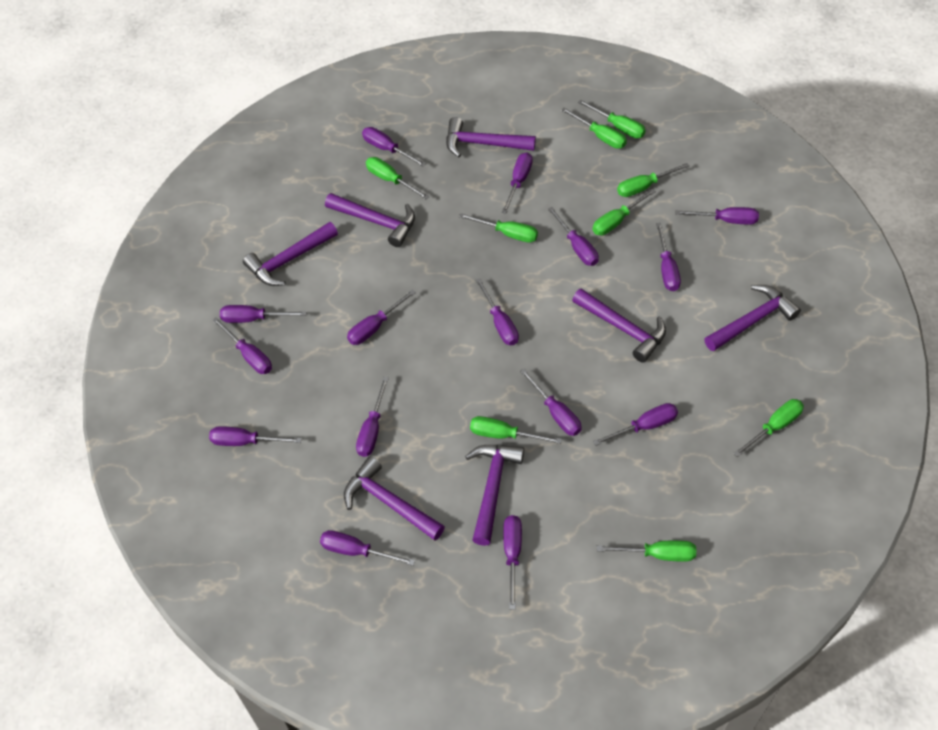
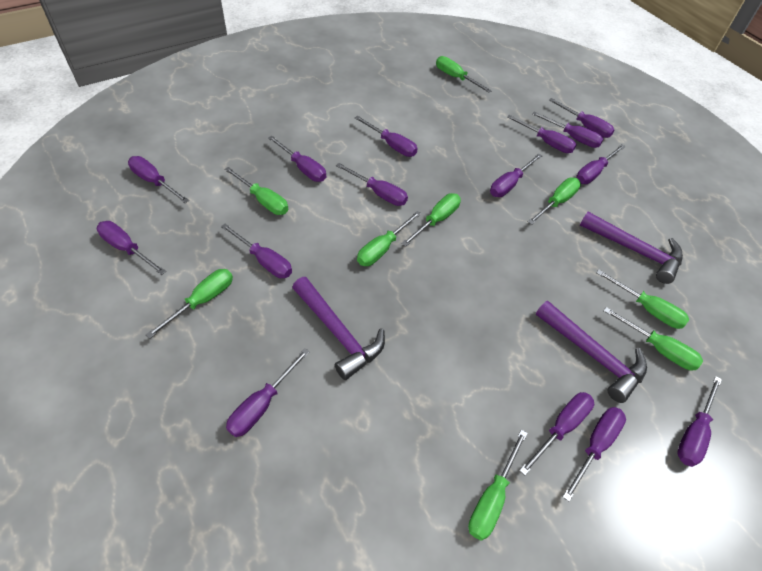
purple hammer: 7 -> 3

